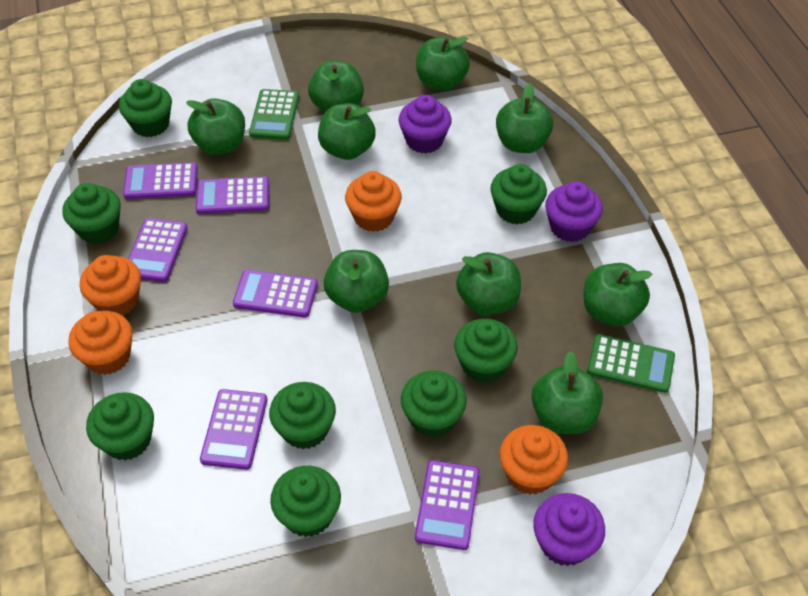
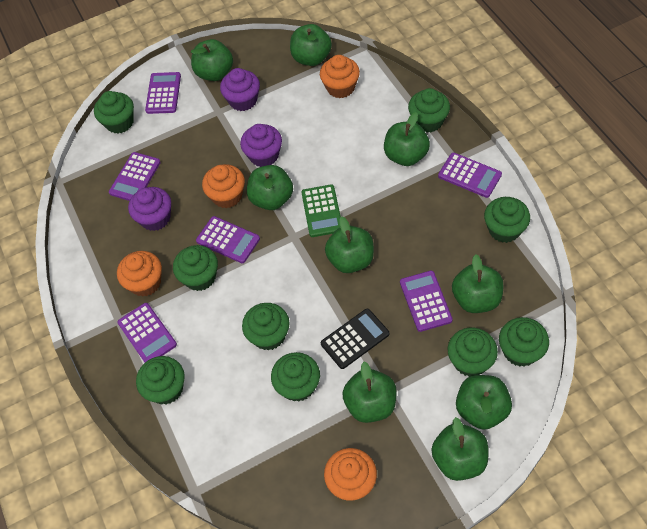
black calculator: 0 -> 1
green calculator: 2 -> 1
green cupcake: 8 -> 9

